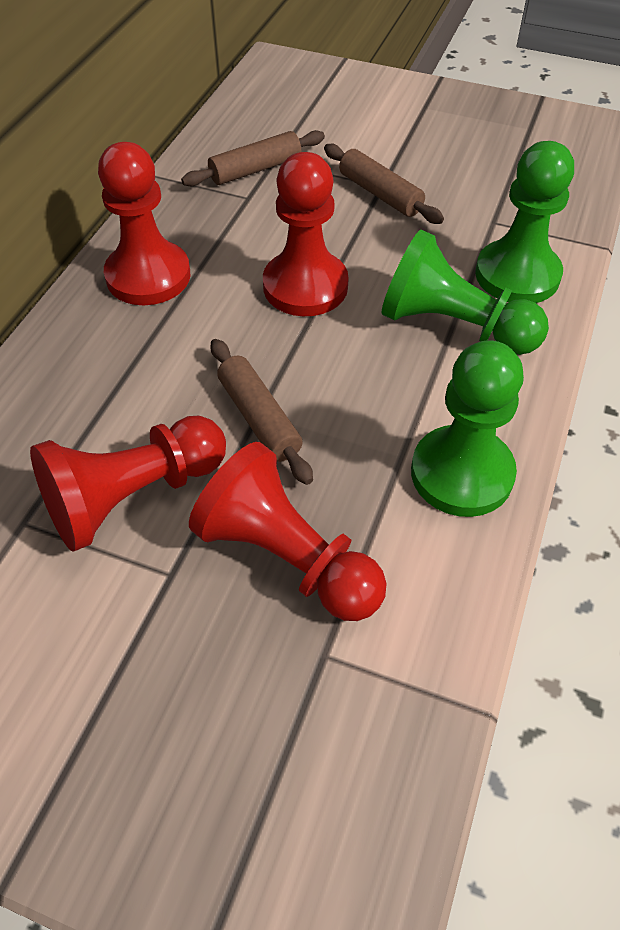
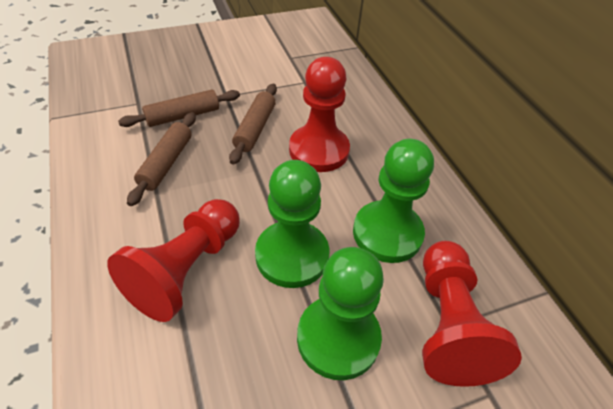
red pawn: 4 -> 3

